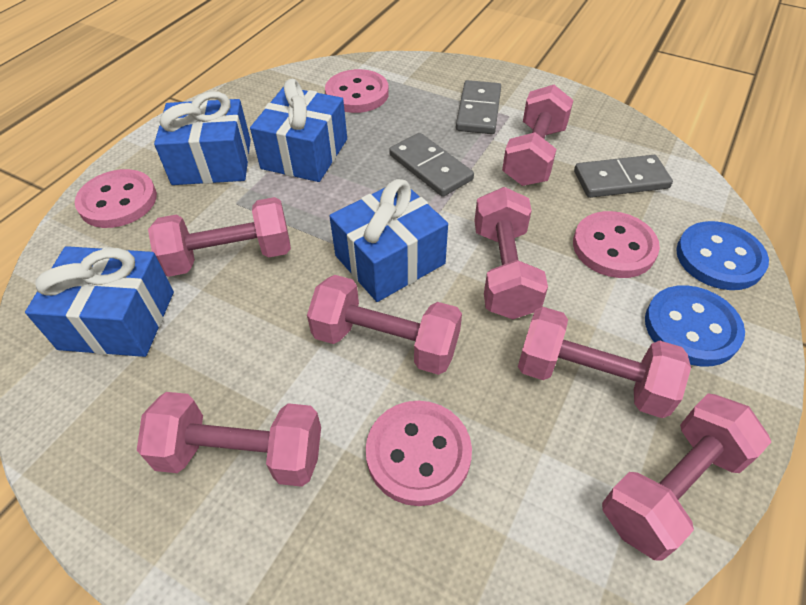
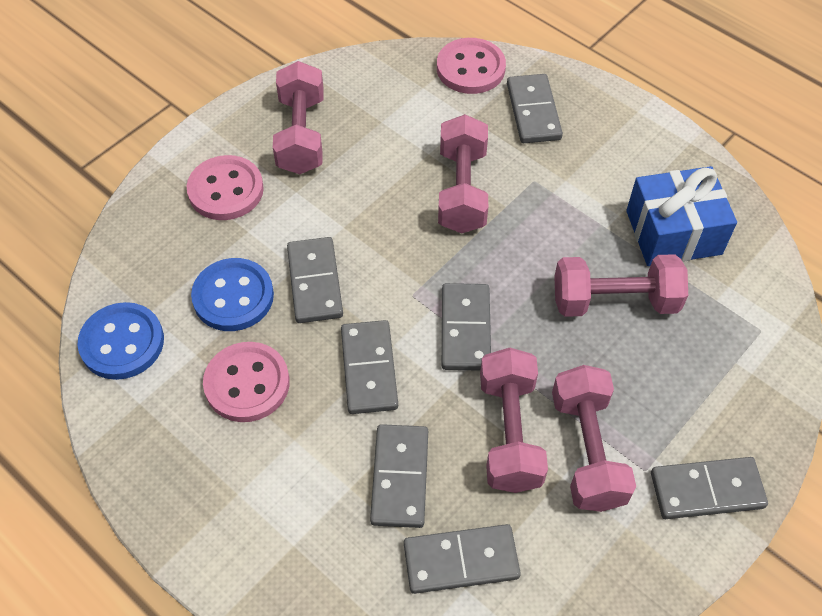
blue gift: 4 -> 1
grey domino: 3 -> 7
pink button: 4 -> 3
pink dumbbell: 7 -> 5

